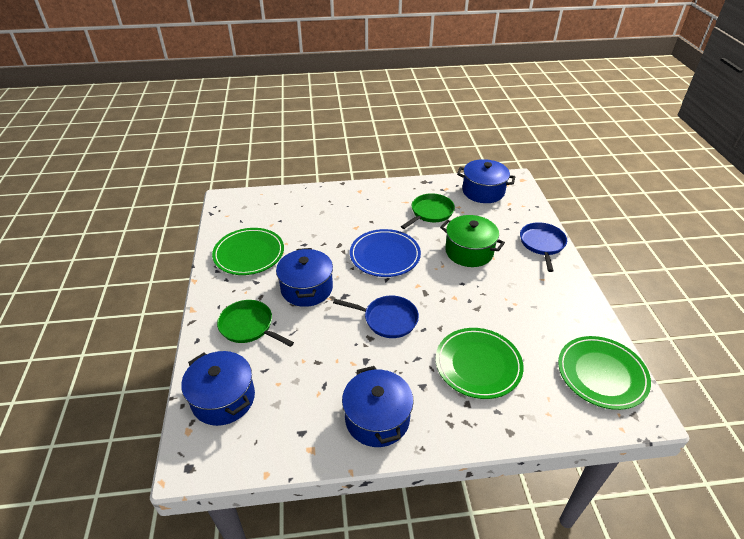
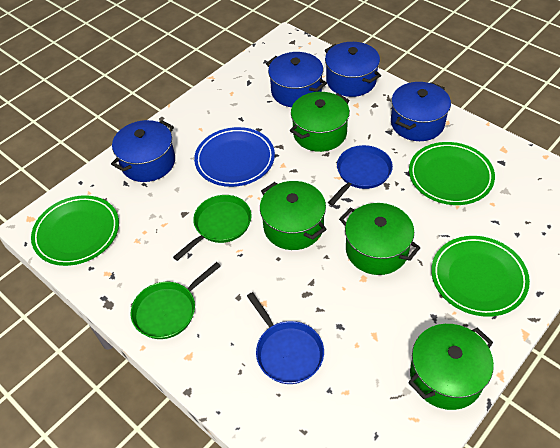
green pot: 1 -> 4

